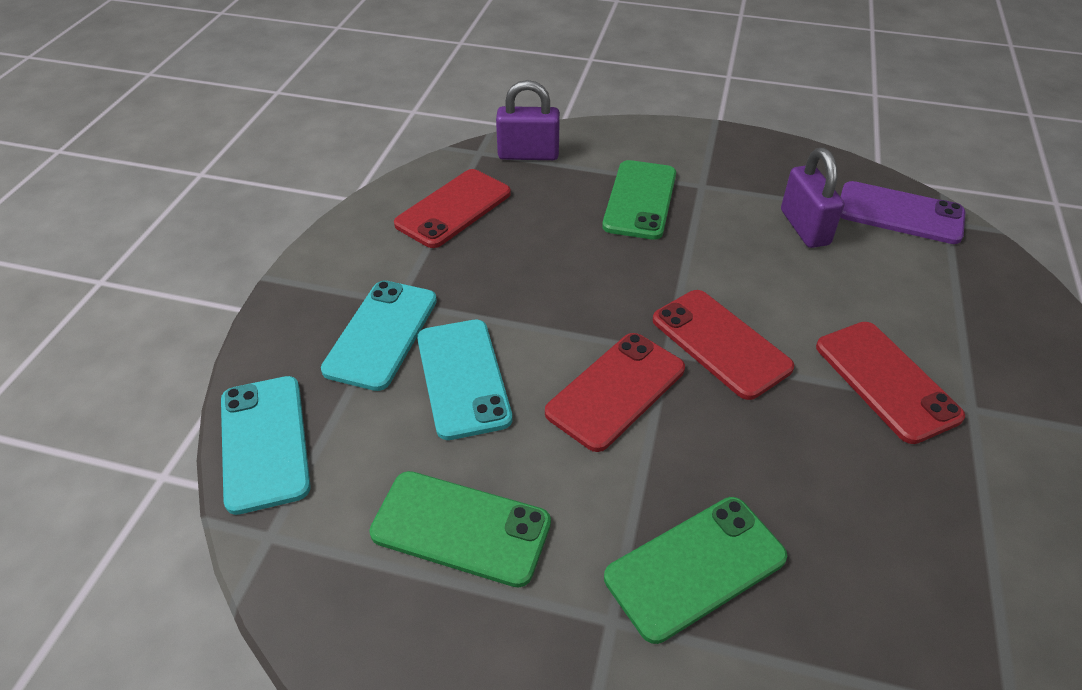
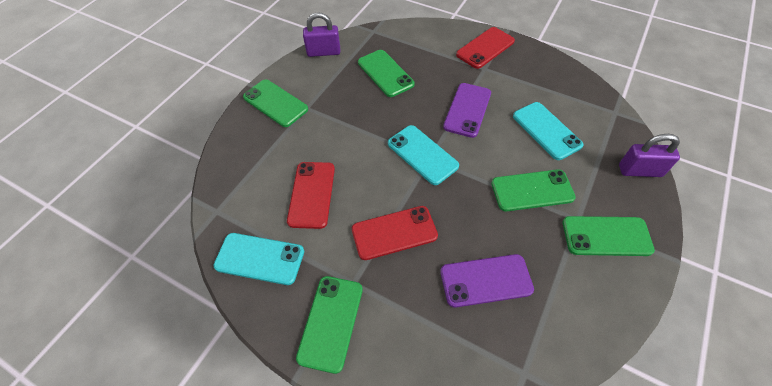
green phone: 3 -> 5
purple phone: 1 -> 2
red phone: 4 -> 3

